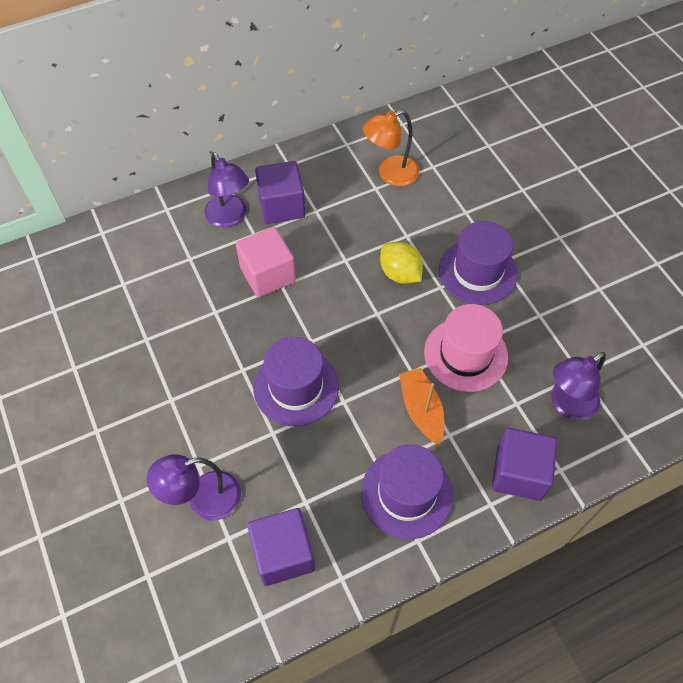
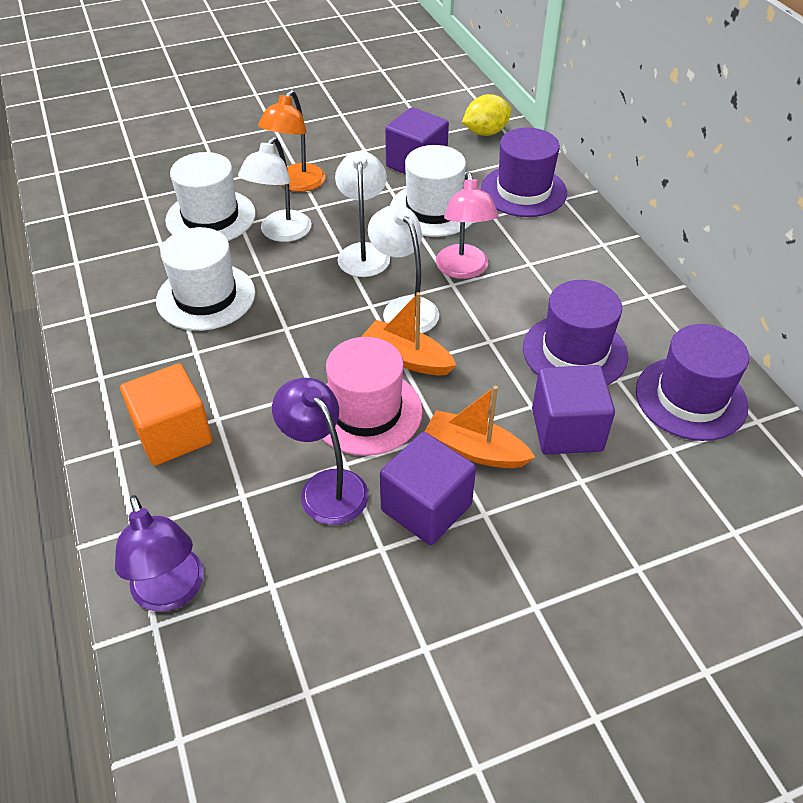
orange boat: 1 -> 2
orange cube: 0 -> 1
pink cube: 1 -> 0
pink lamp: 0 -> 1
purple lamp: 3 -> 2
white hat: 0 -> 3
white lamp: 0 -> 3

